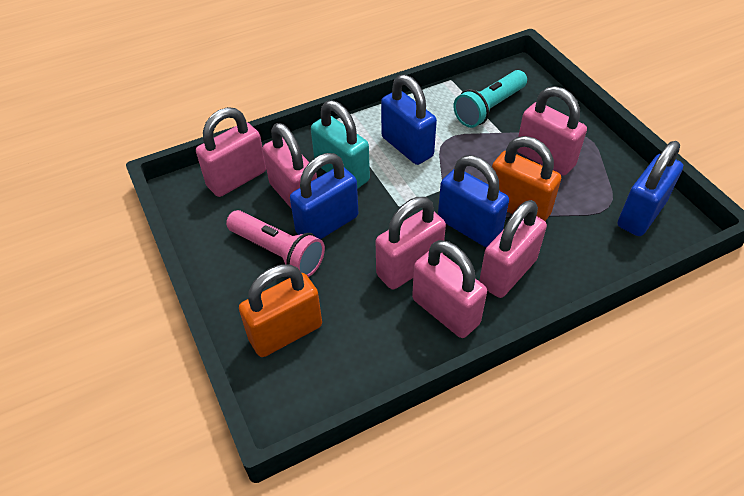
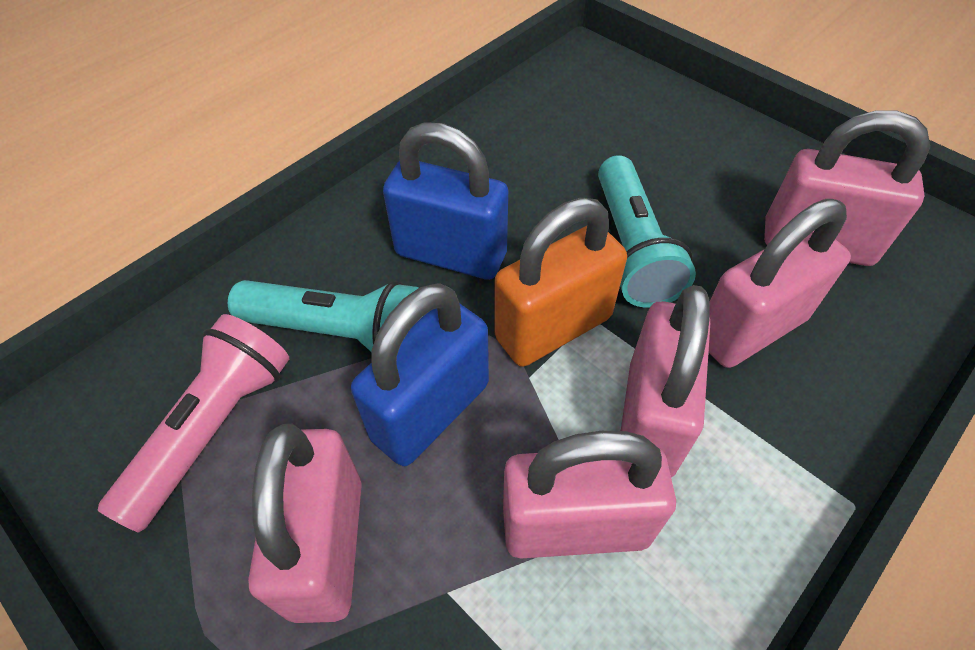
blue padlock: 4 -> 2
orange padlock: 2 -> 1
pink padlock: 6 -> 5
turquoise flashlight: 1 -> 2
turquoise padlock: 1 -> 0

